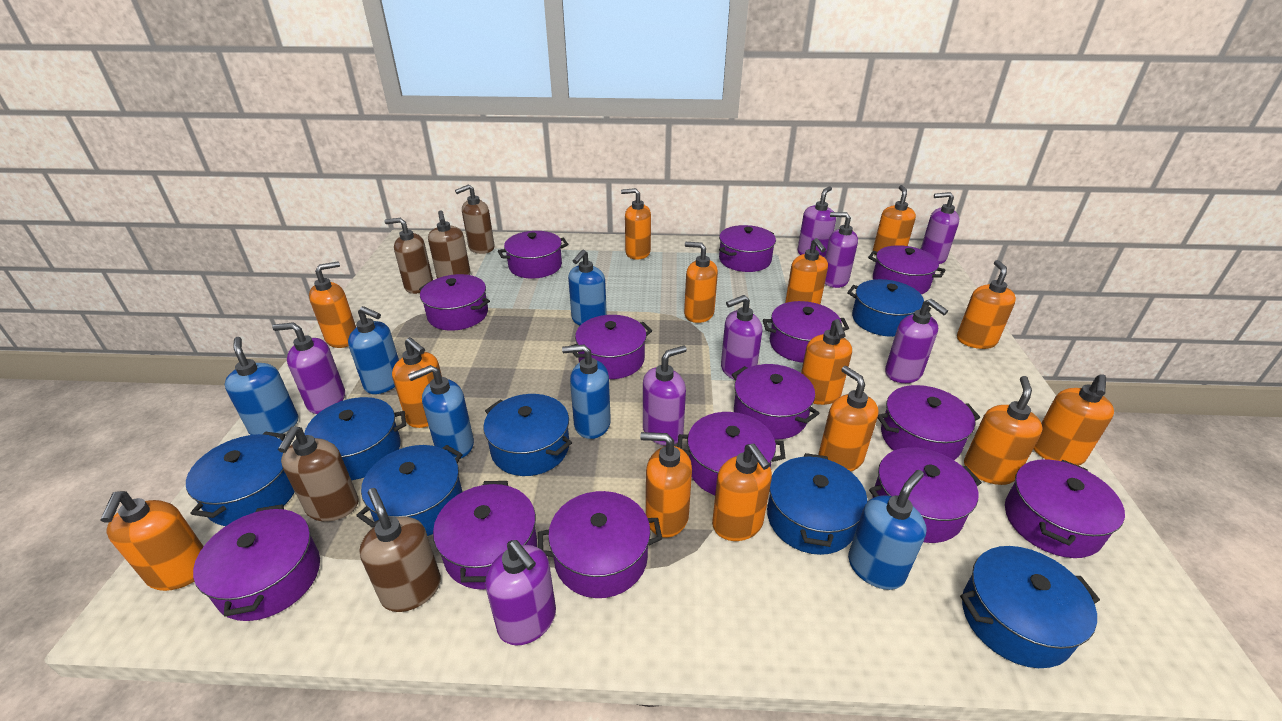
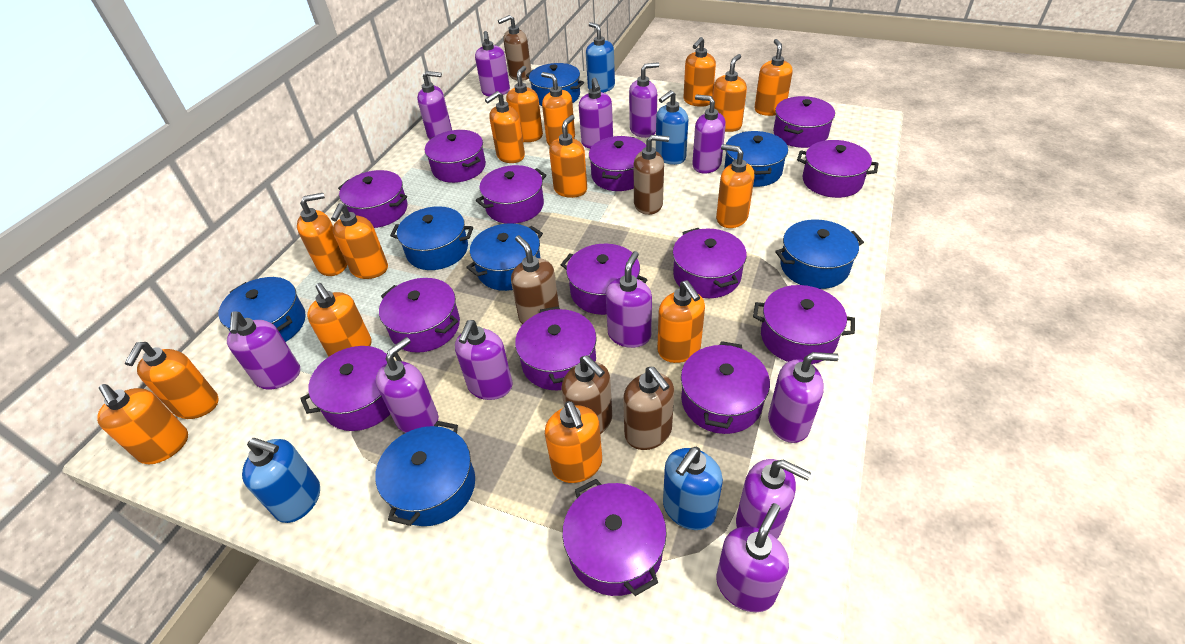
blue soap dispenser: 6 -> 4
orange soap dispenser: 14 -> 15
purple soap dispenser: 8 -> 12

